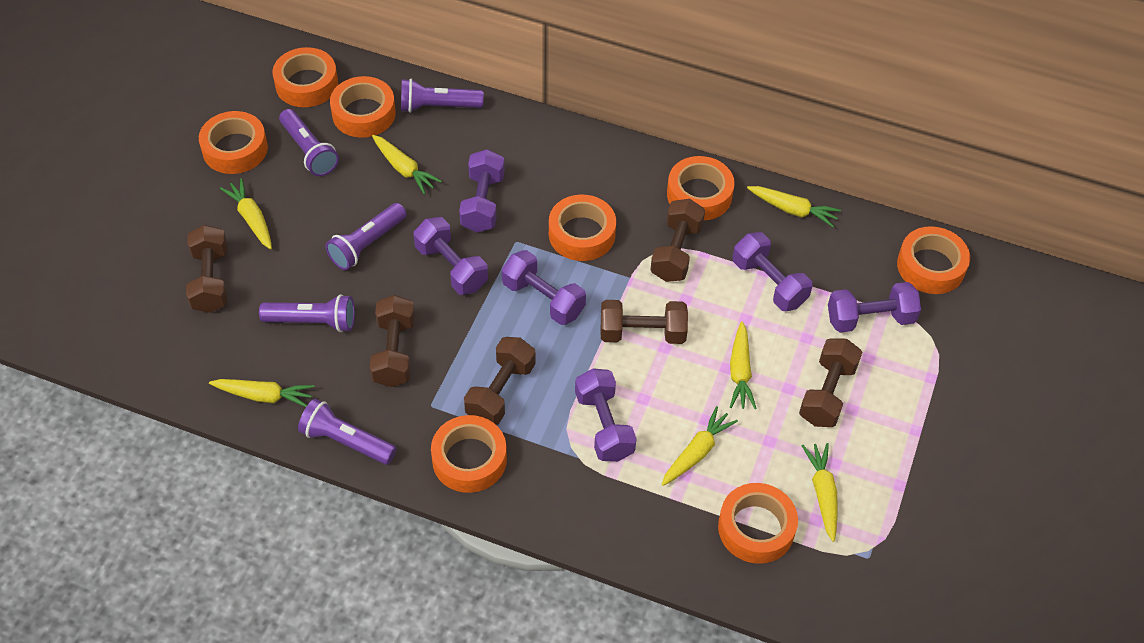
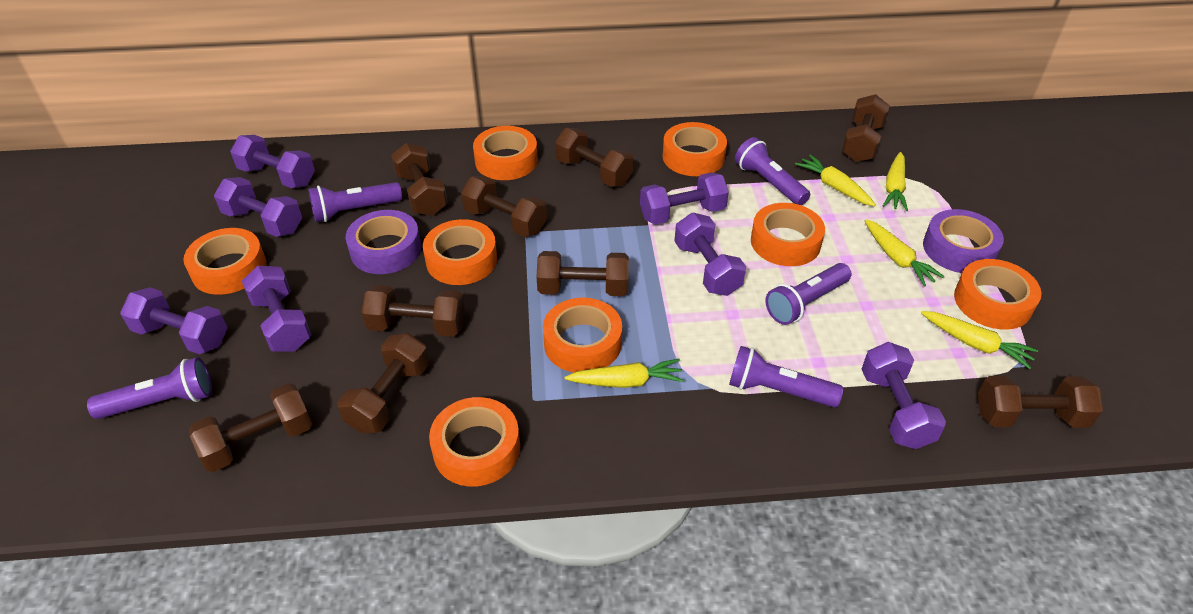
brown dumbbell: 6 -> 9
purple dumbbell: 6 -> 7
purple tape: 0 -> 2
yellow carrot: 7 -> 5

